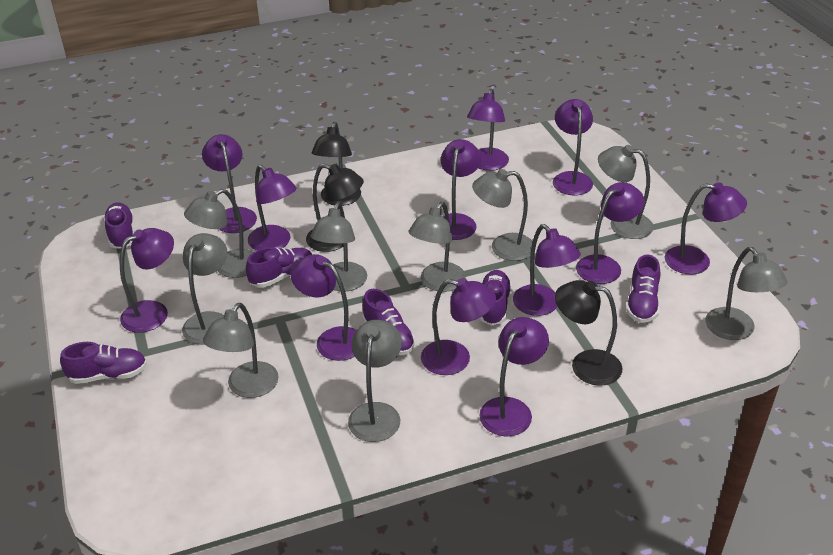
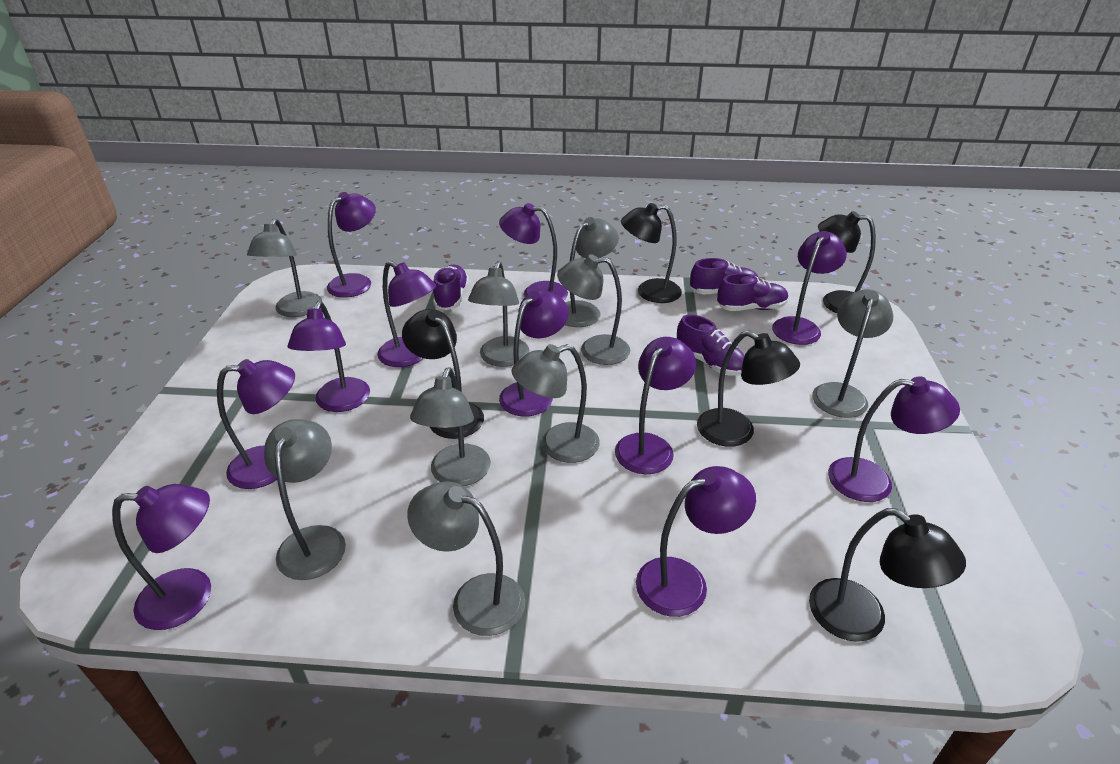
black lamp: 3 -> 5
purple lamp: 12 -> 11
purple shoe: 6 -> 4

